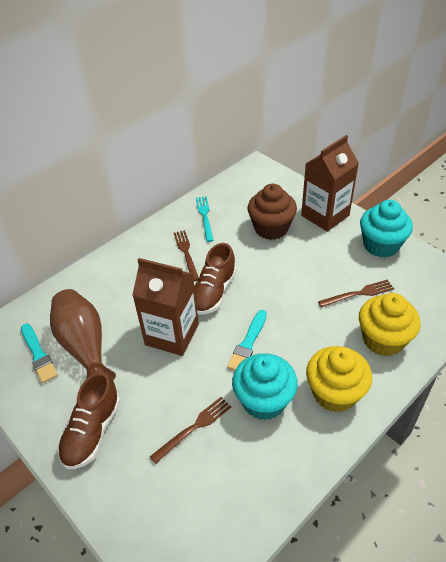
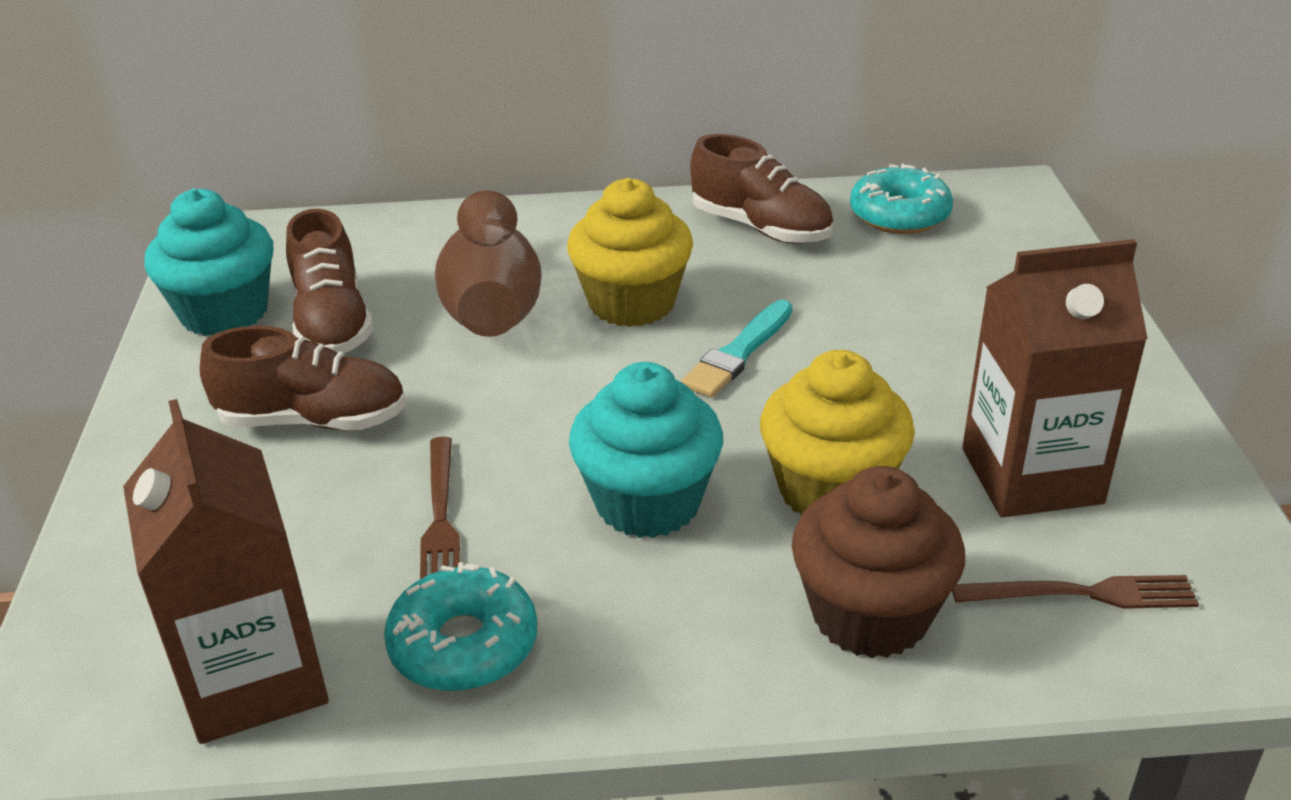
brown fork: 3 -> 2
brown shoe: 2 -> 3
turquoise brush: 2 -> 1
turquoise donut: 0 -> 2
turquoise fork: 1 -> 0

